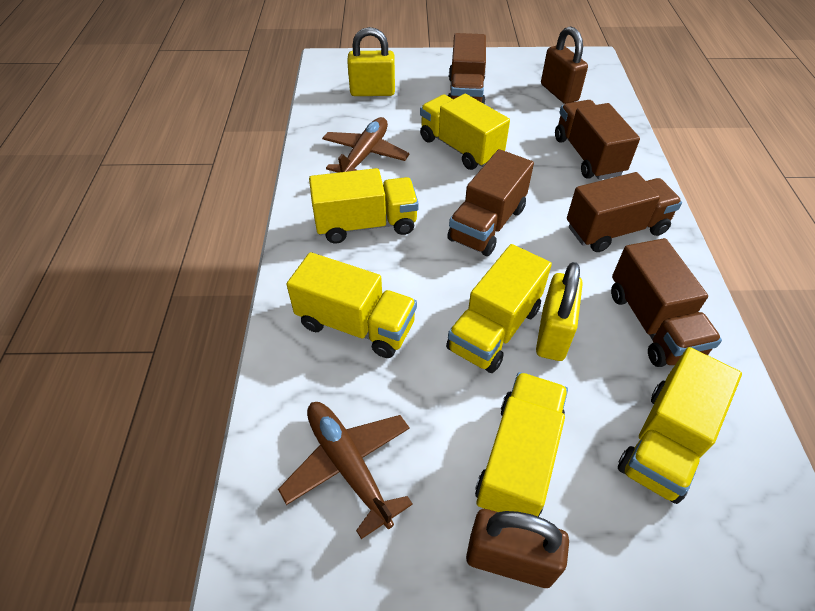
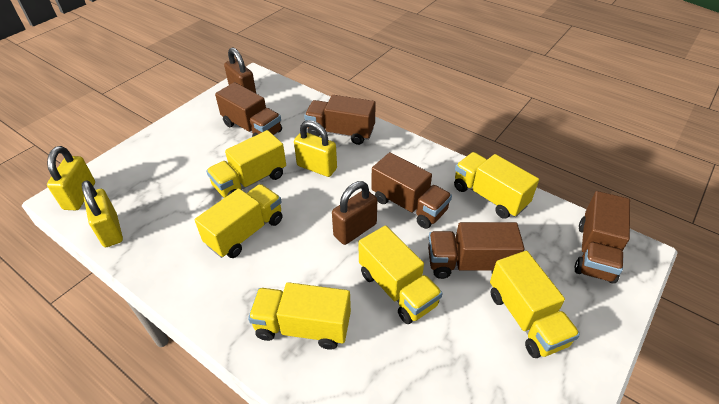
brown plane: 2 -> 0
yellow padlock: 2 -> 3

